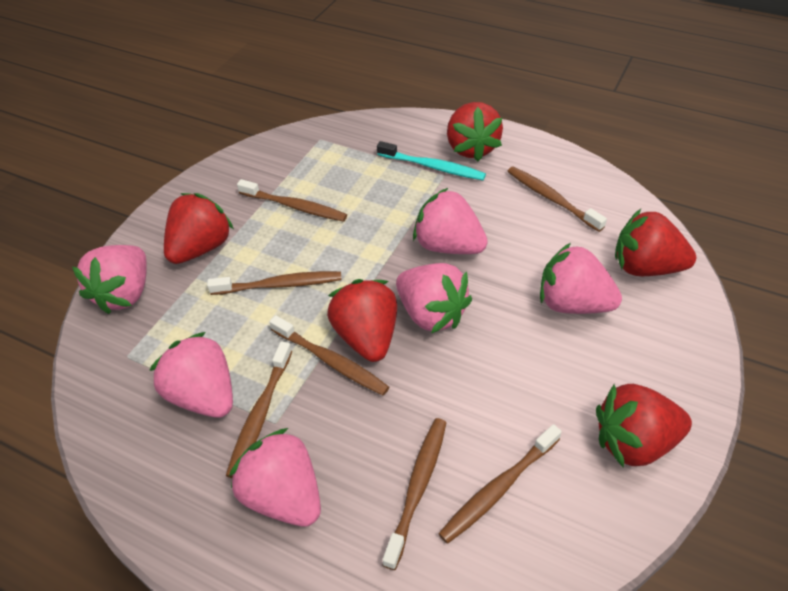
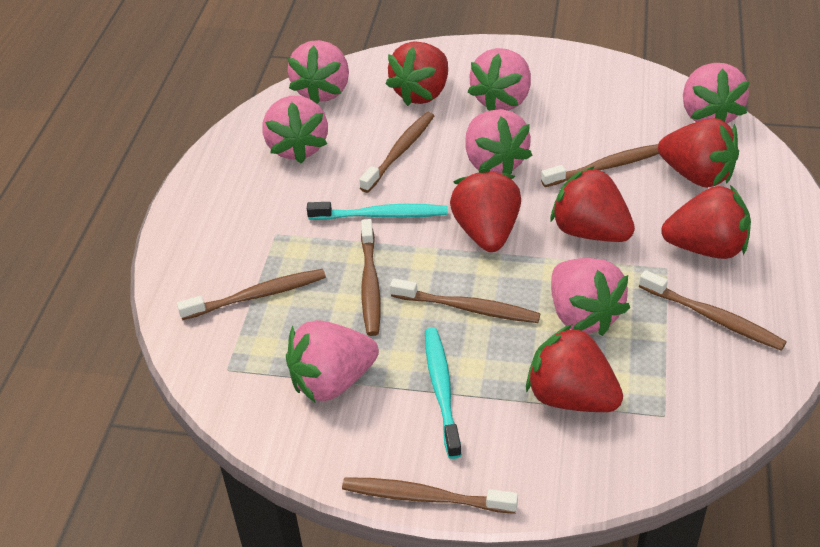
pink strawberry: 6 -> 7
red strawberry: 5 -> 6
turquoise toothbrush: 1 -> 2

